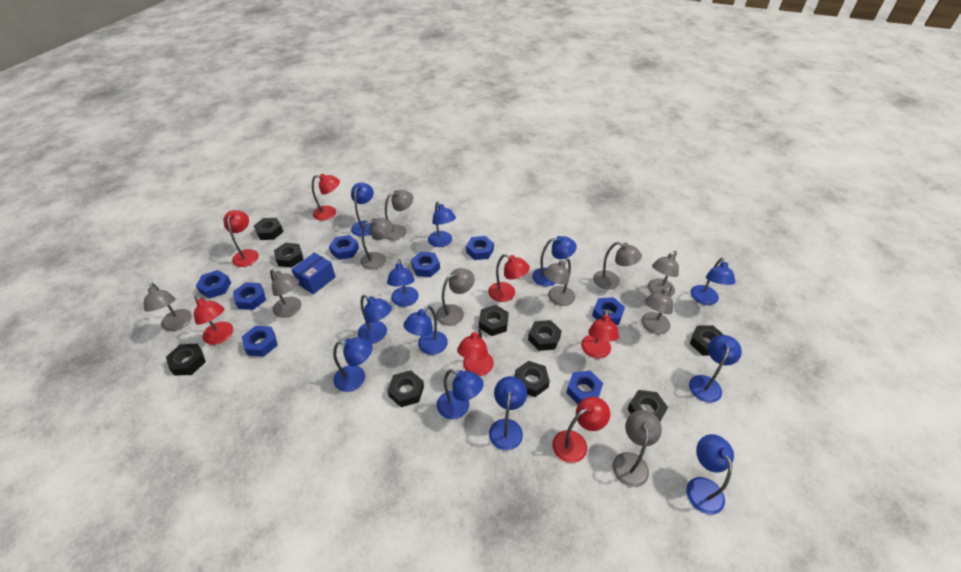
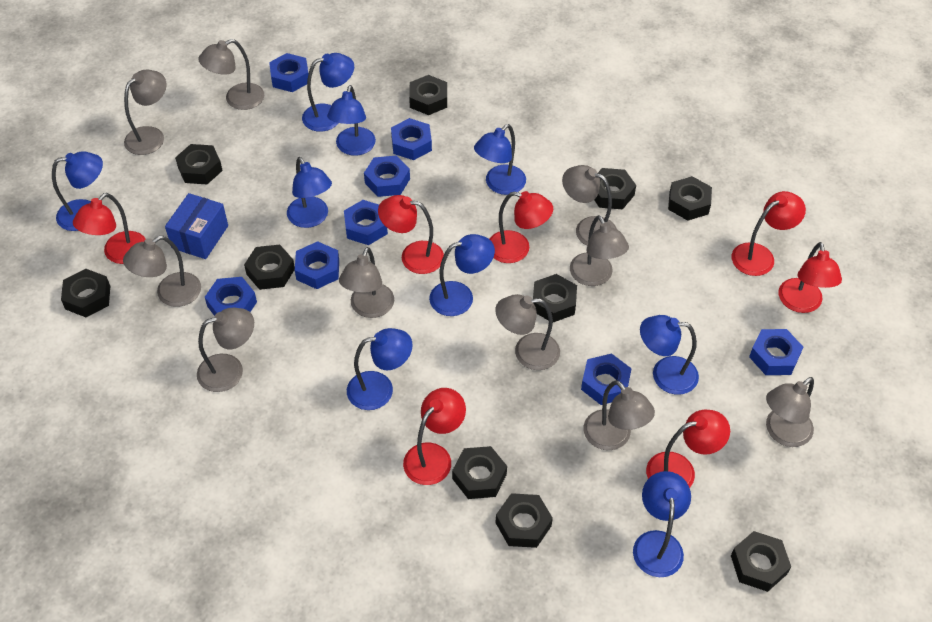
black nut: 9 -> 10
blue lamp: 12 -> 9

